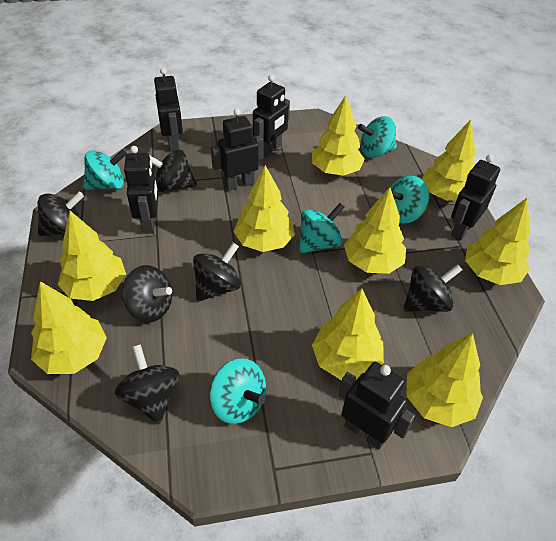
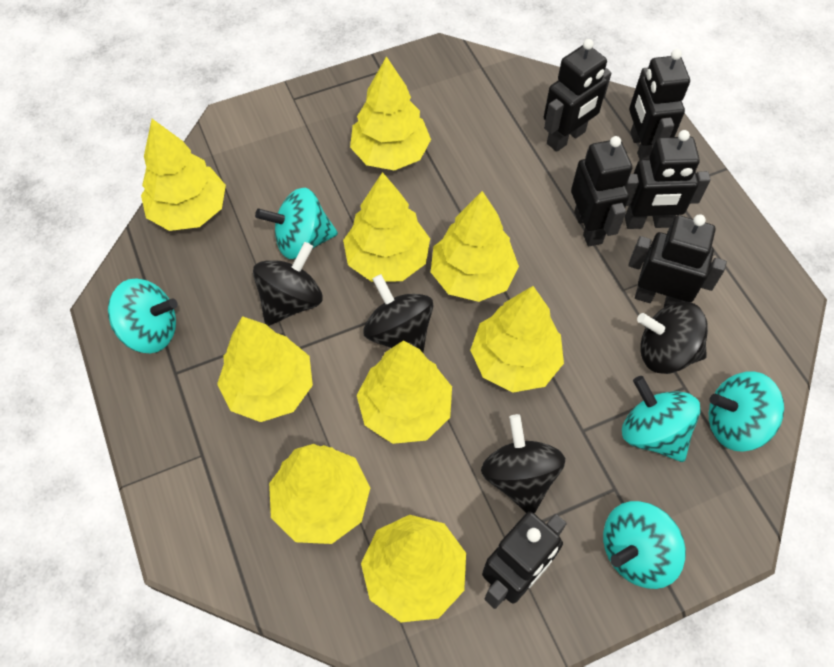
black spinning top: 6 -> 4

